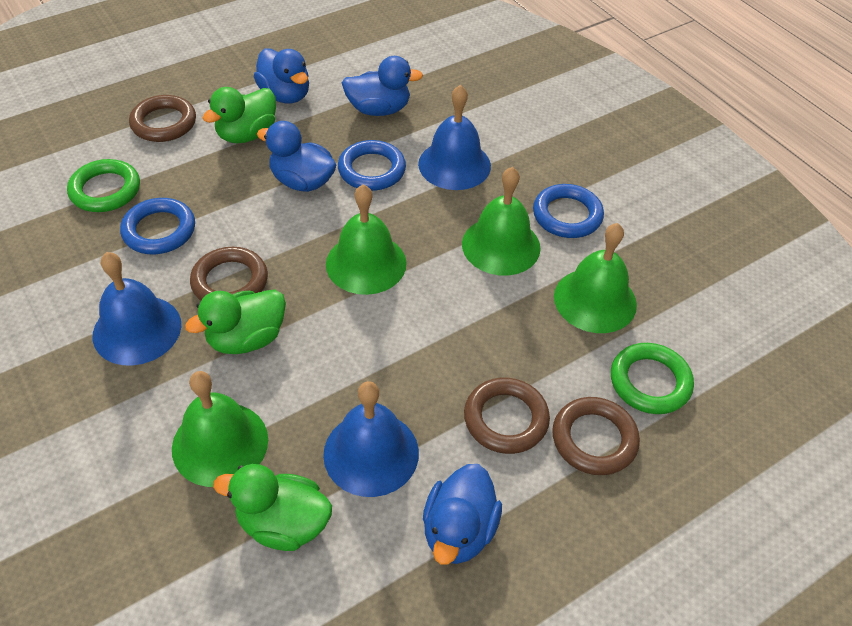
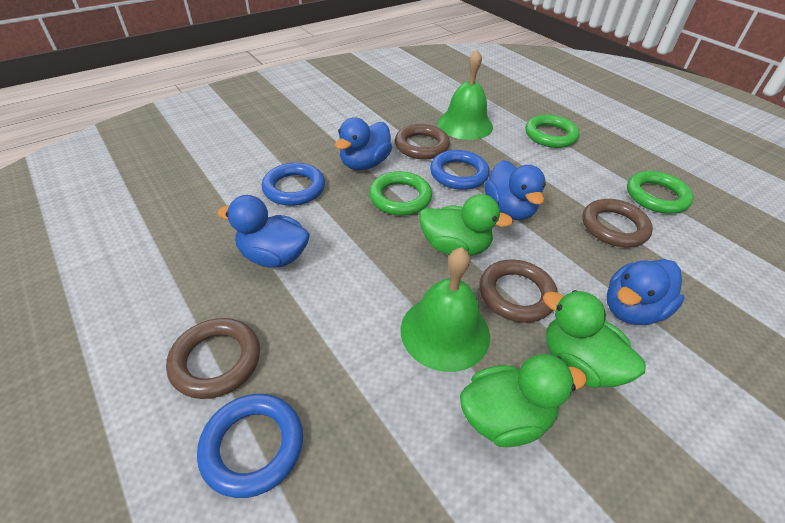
blue bell: 3 -> 0
green bell: 4 -> 2
green ring: 2 -> 3

